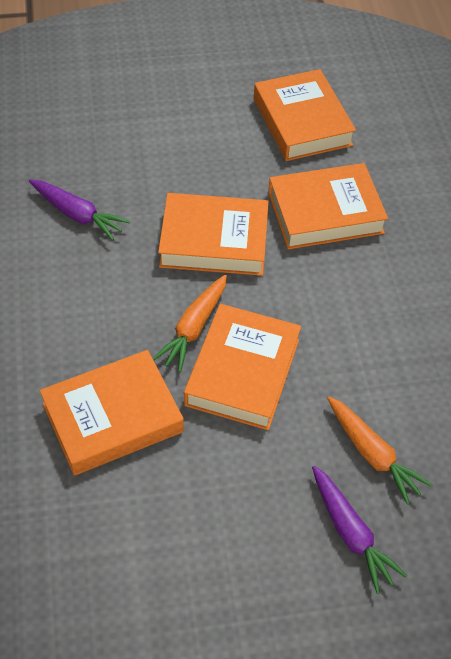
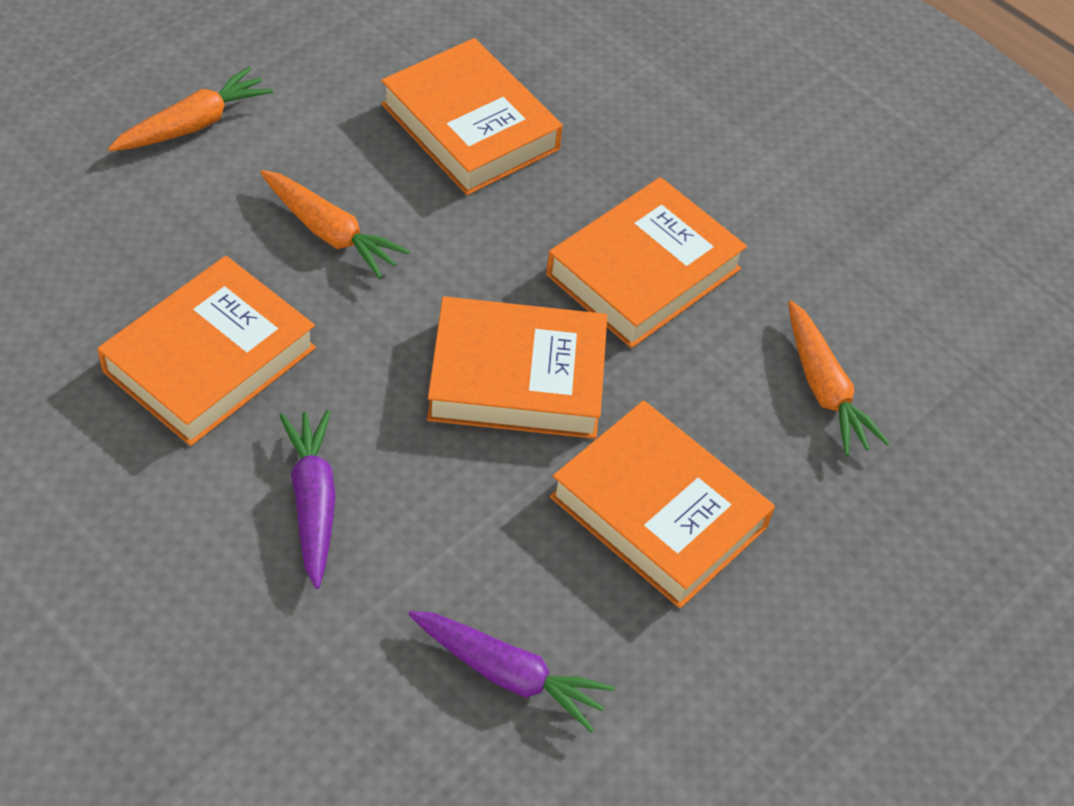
orange carrot: 2 -> 3

